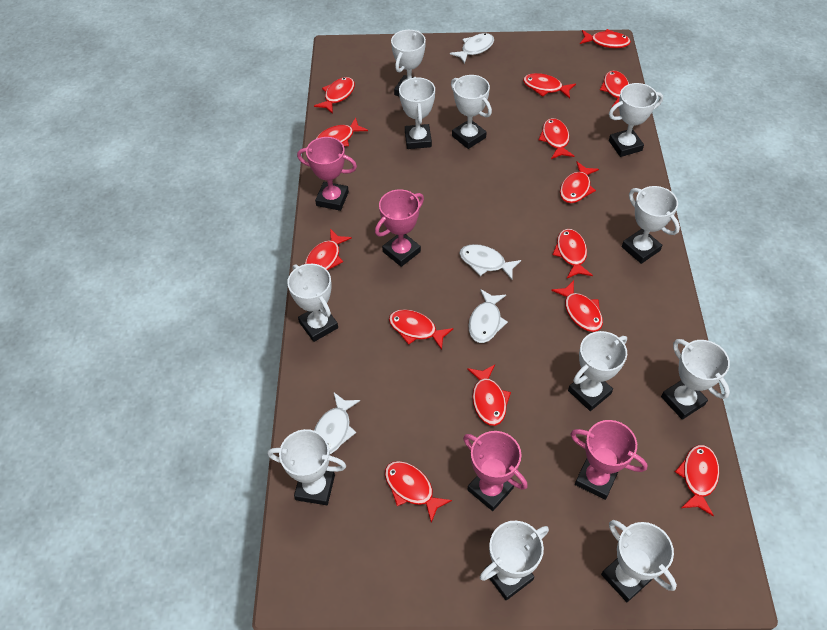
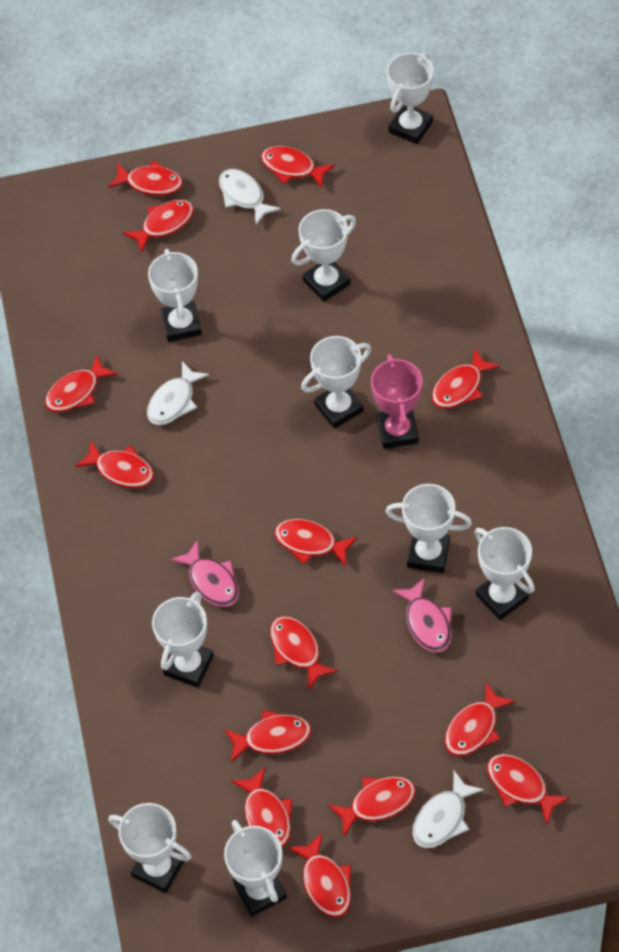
pink fish: 0 -> 2
pink trophy: 4 -> 1
white fish: 4 -> 3
white trophy: 11 -> 9

